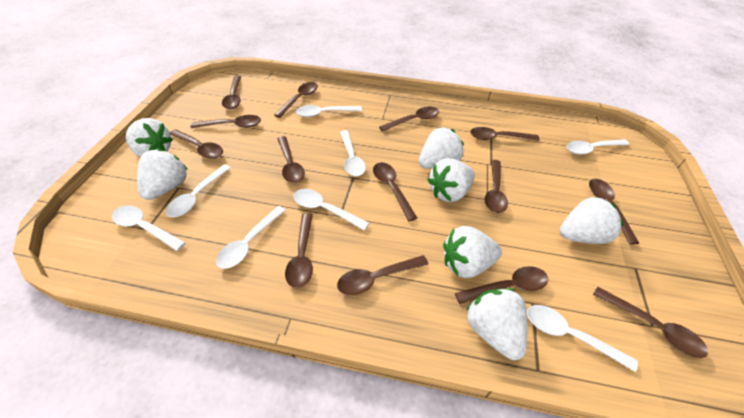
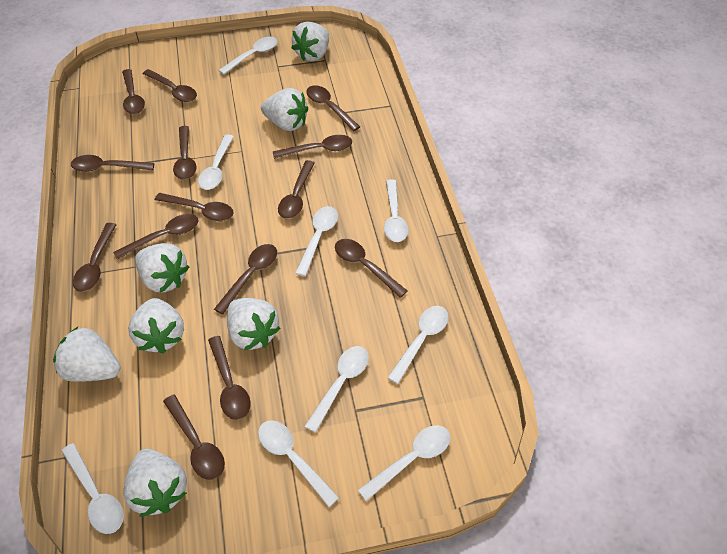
white spoon: 8 -> 9

